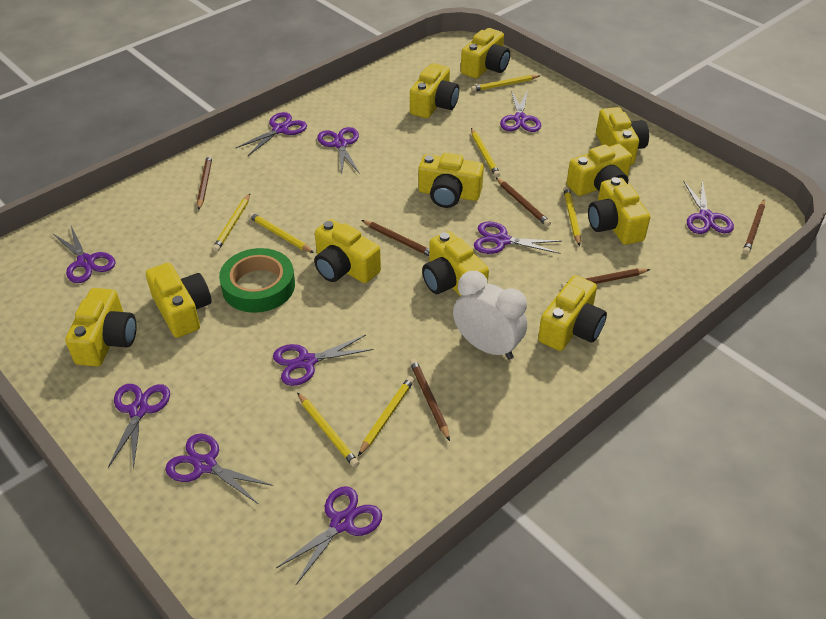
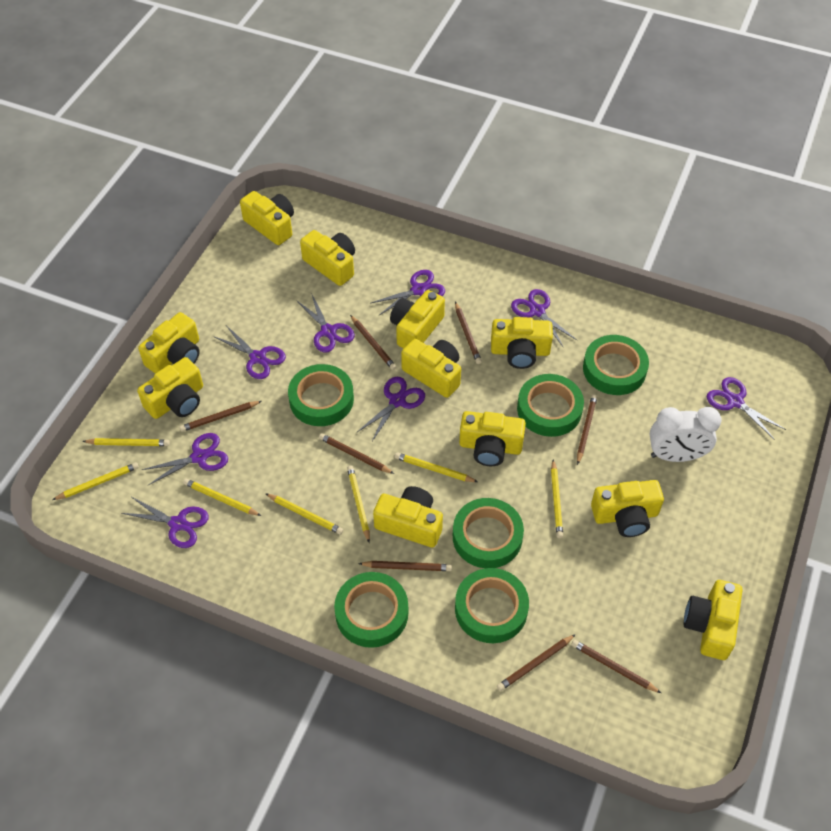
brown pencil: 6 -> 8
green tape: 1 -> 6
purple scissors: 10 -> 8

